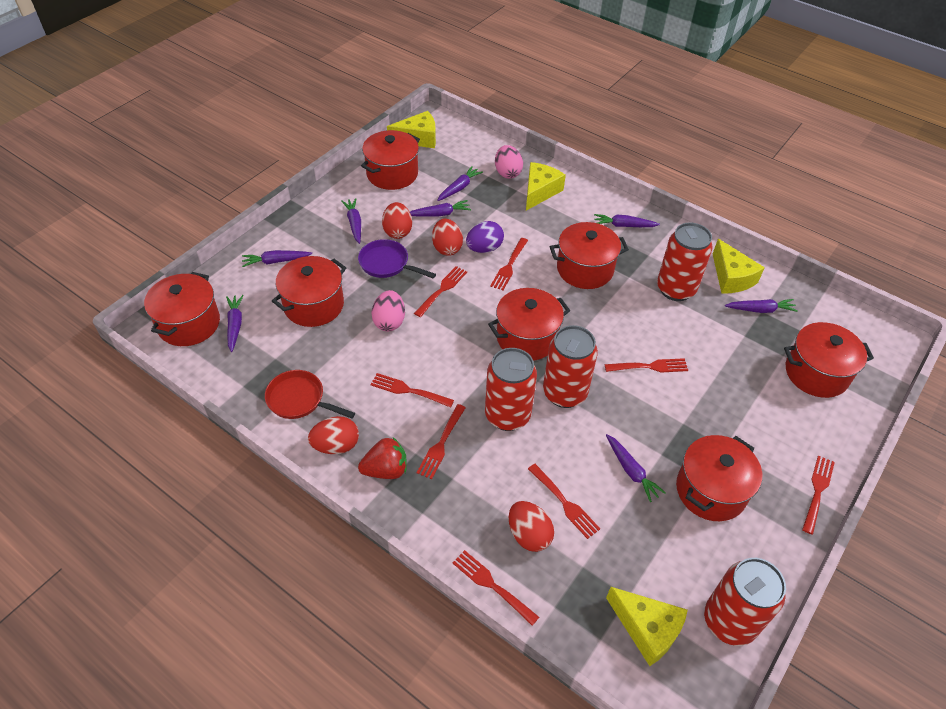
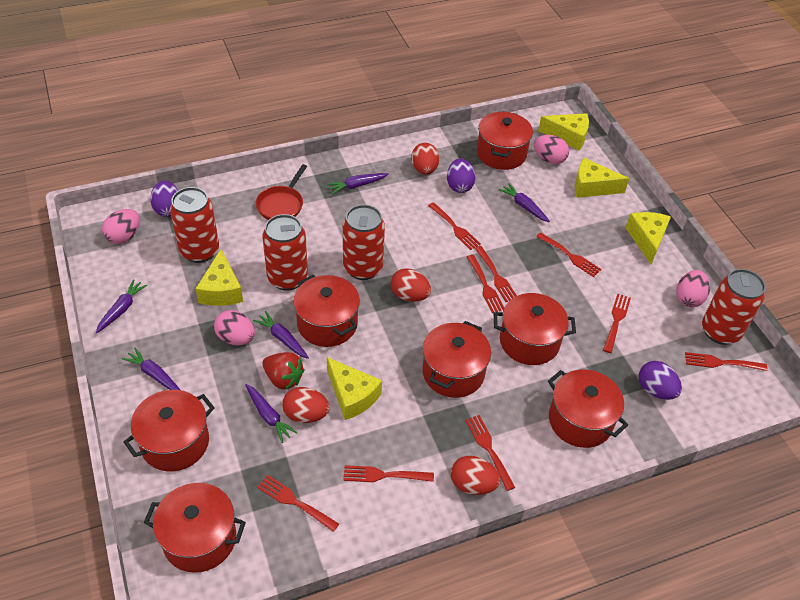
pink egg: 2 -> 4
purple carrot: 8 -> 6
purple egg: 1 -> 3
purple pan: 1 -> 0
red fork: 8 -> 9
yellow cheese: 4 -> 5

